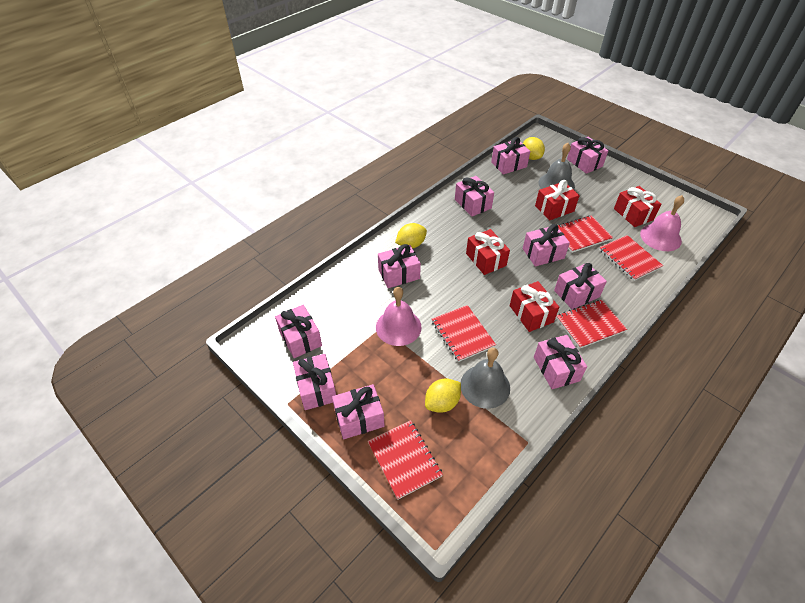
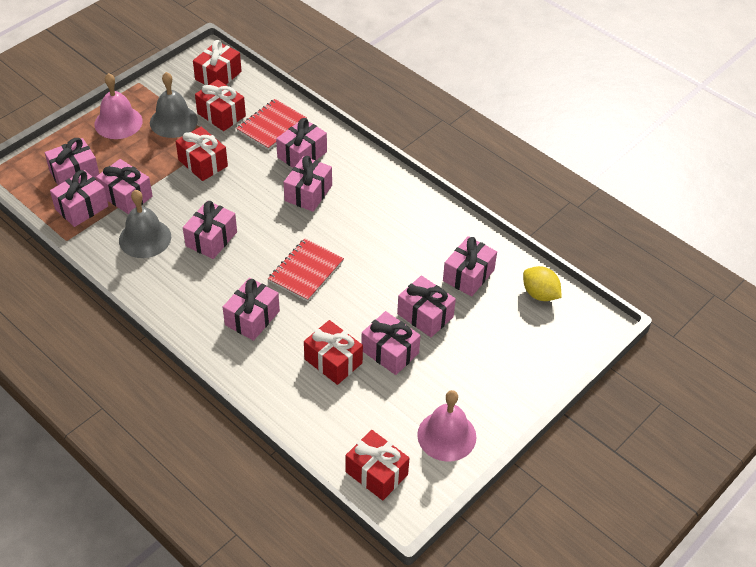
red gift: 4 -> 5
red notebook: 5 -> 2
yellow lemon: 3 -> 1

